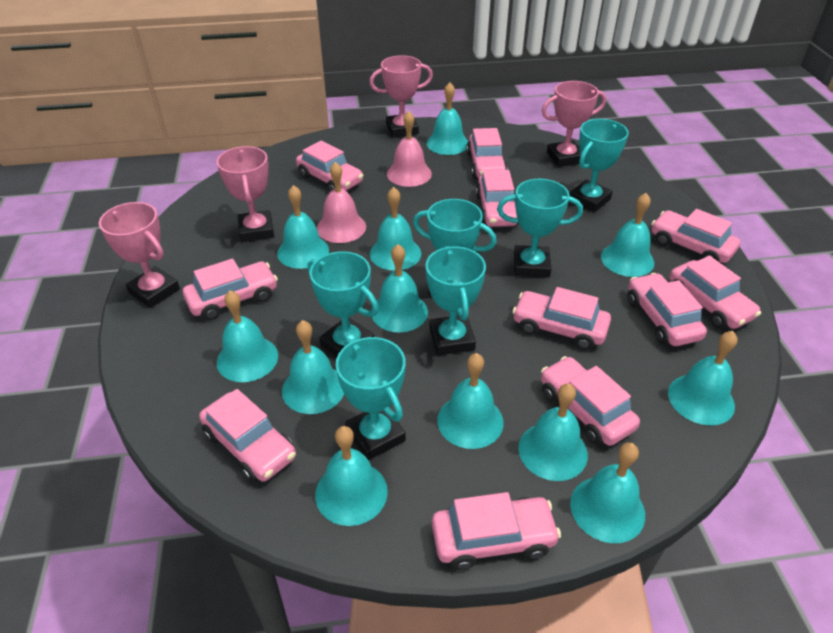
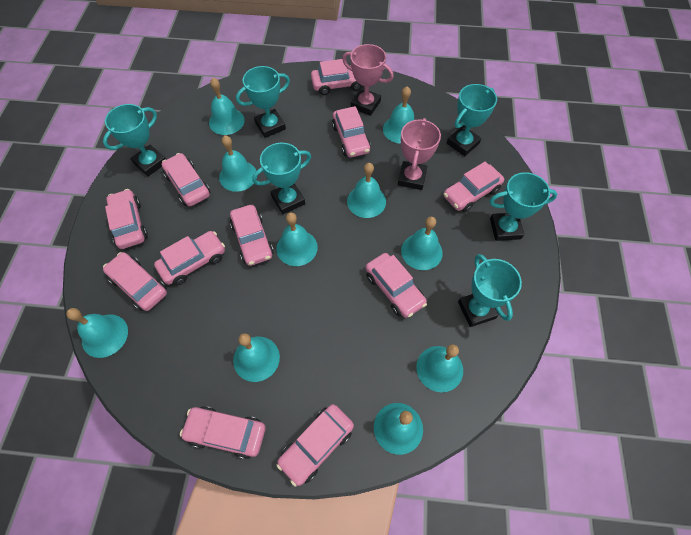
pink bell: 2 -> 0
pink trophy: 4 -> 2
turquoise bell: 12 -> 10

